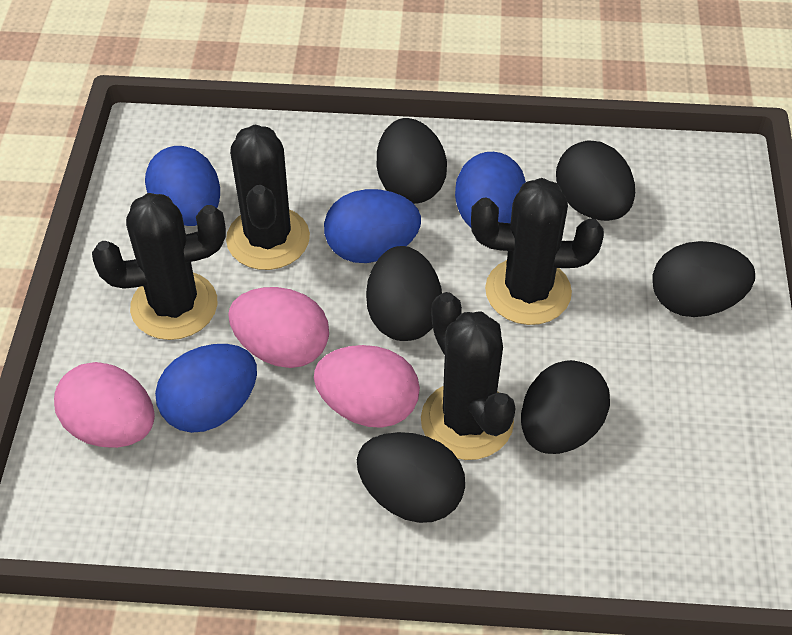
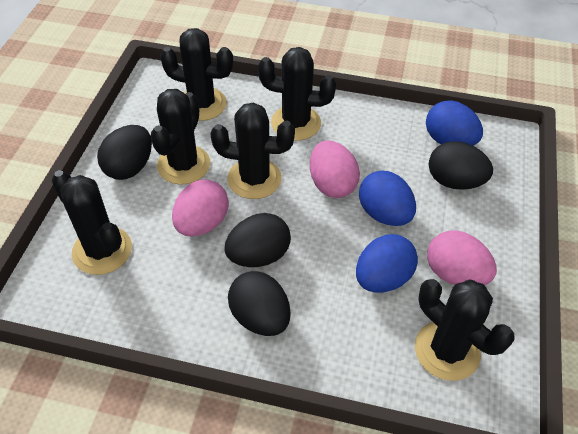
black cactus: 4 -> 6
black egg: 6 -> 4
blue egg: 4 -> 3

